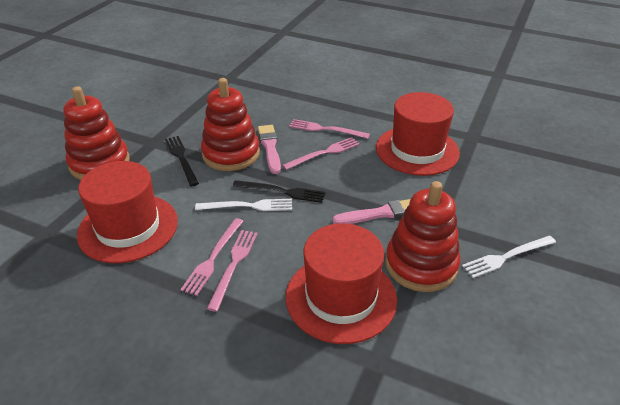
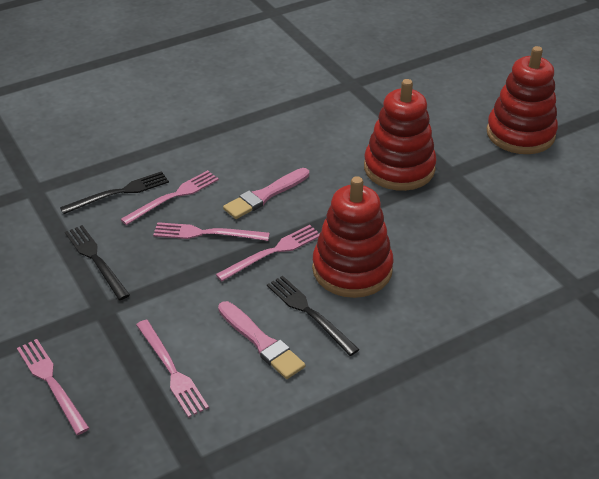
black fork: 2 -> 3
pink fork: 4 -> 5
red hat: 3 -> 0
white fork: 2 -> 0

